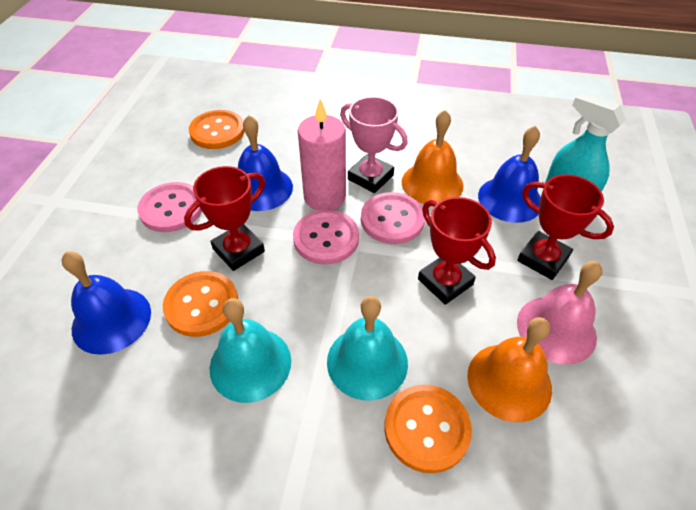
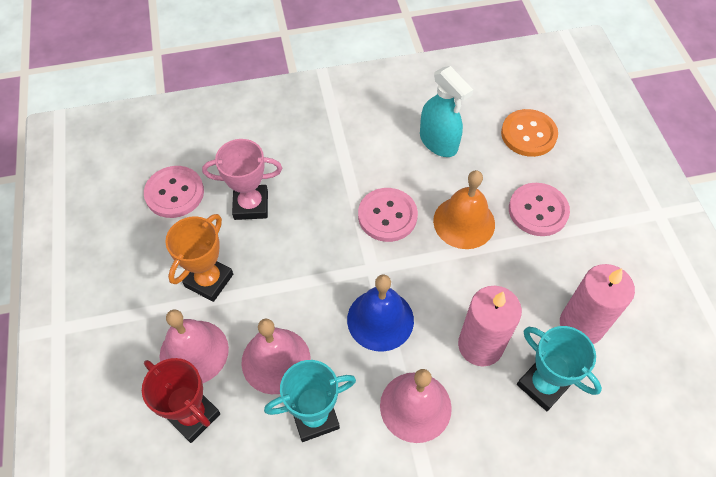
blue bell: 3 -> 1
orange bell: 2 -> 1
orange button: 3 -> 1
orange trophy: 0 -> 1
pink bell: 1 -> 3
pink candle: 1 -> 2
red trophy: 3 -> 1
turquoise bell: 2 -> 0
turquoise trophy: 0 -> 2

